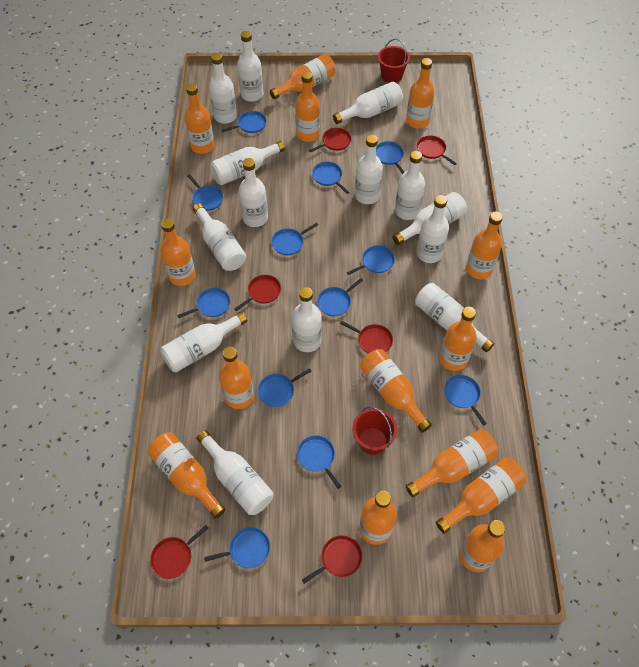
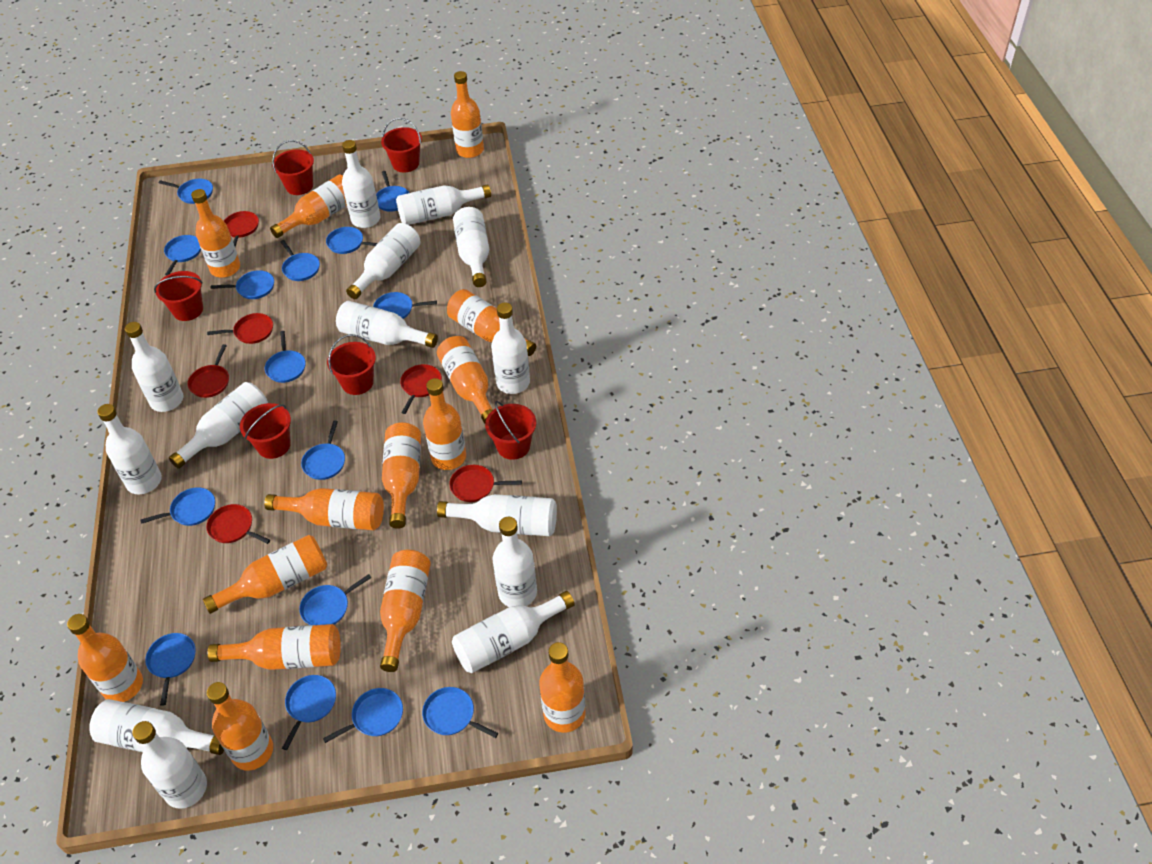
blue pan: 12 -> 15
red bucket: 2 -> 6

